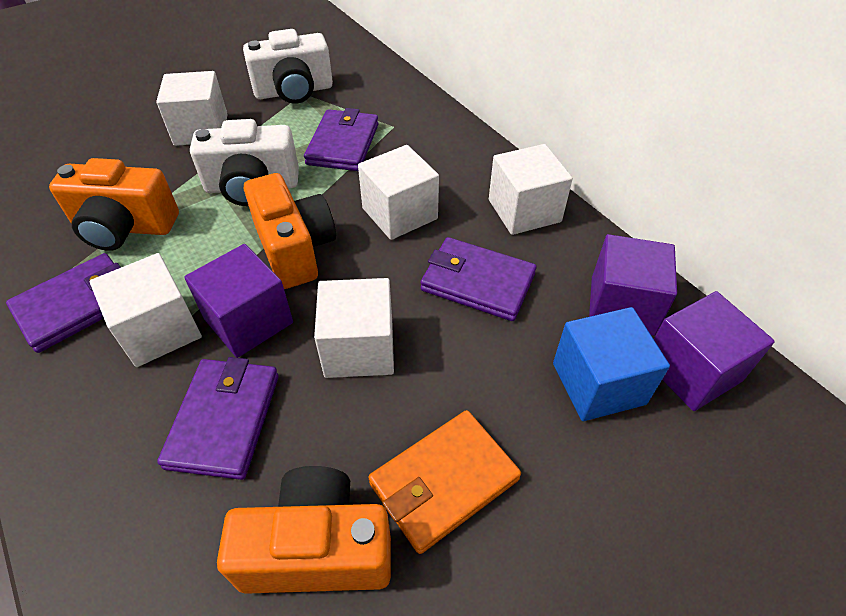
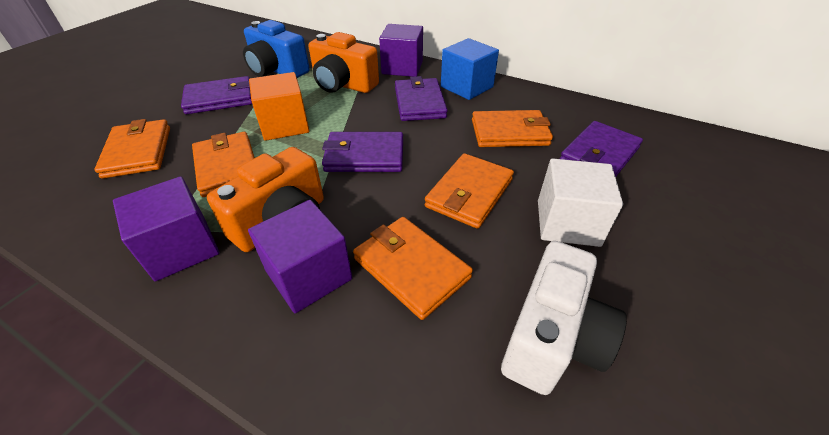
blue camera: 0 -> 1
orange camera: 3 -> 2
orange cube: 0 -> 1
orange wallet: 1 -> 5
white camera: 2 -> 1
white cube: 5 -> 1

